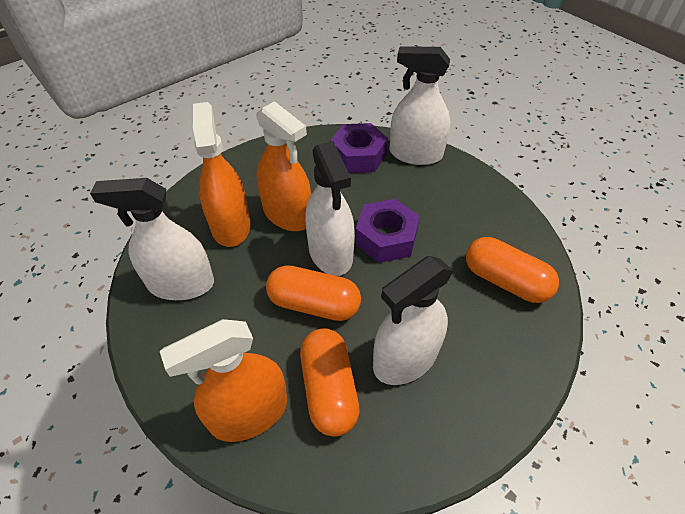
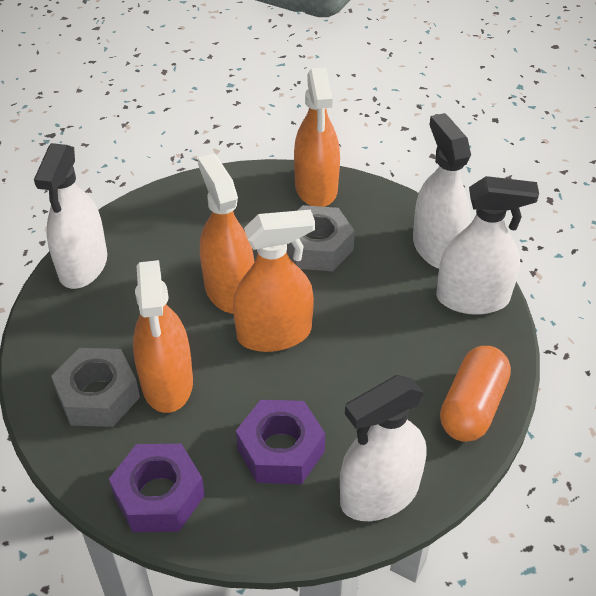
grey nut: 0 -> 2
orange capsule: 3 -> 1
orange spray bottle: 3 -> 4

